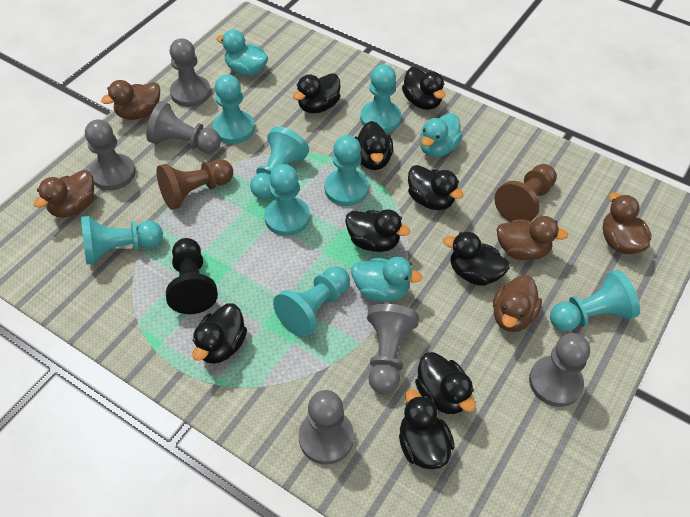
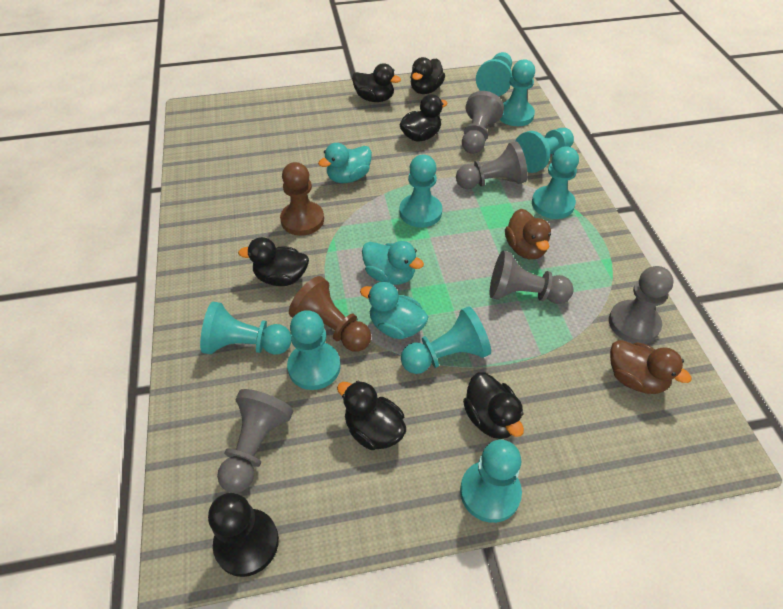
black duck: 9 -> 6
brown duck: 5 -> 2
grey pawn: 6 -> 5
turquoise pawn: 8 -> 9

